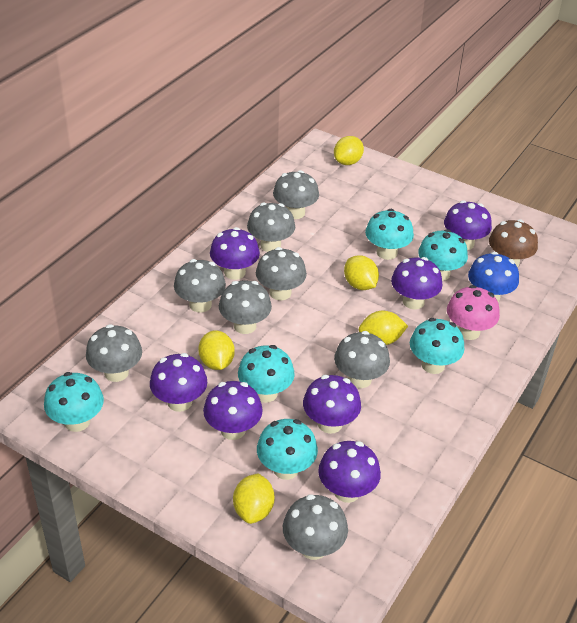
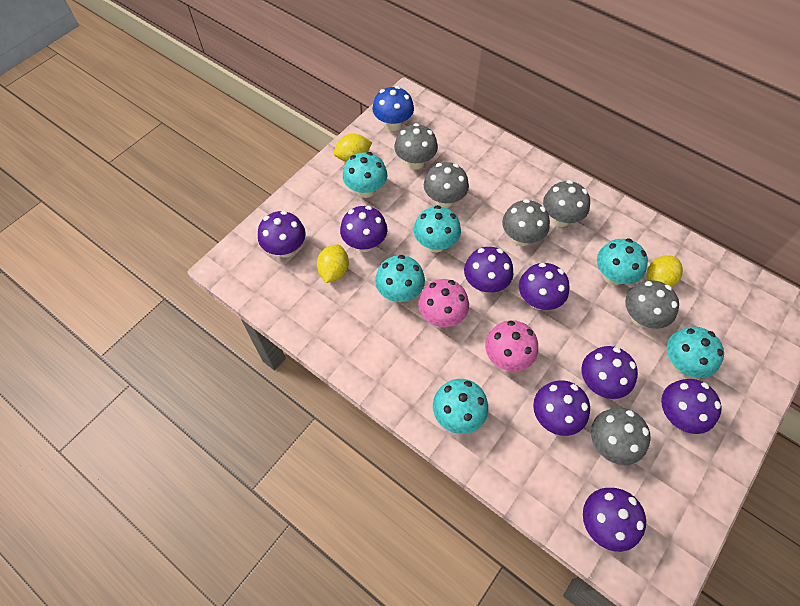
brown mushroom: 1 -> 0
grey mushroom: 8 -> 6
pink mushroom: 1 -> 2
purple mushroom: 7 -> 8
yellow lemon: 5 -> 3

